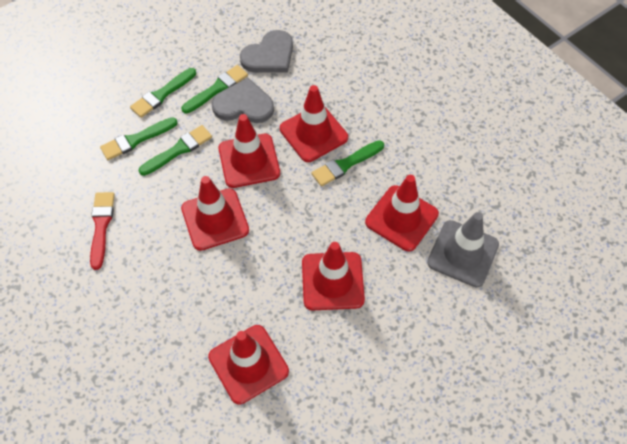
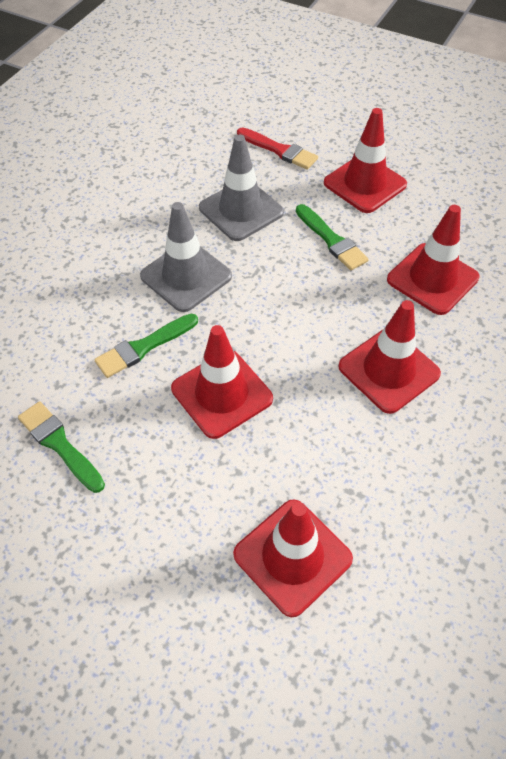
green brush: 5 -> 3
grey heart: 2 -> 0
grey traffic cone: 1 -> 2
red traffic cone: 6 -> 5

